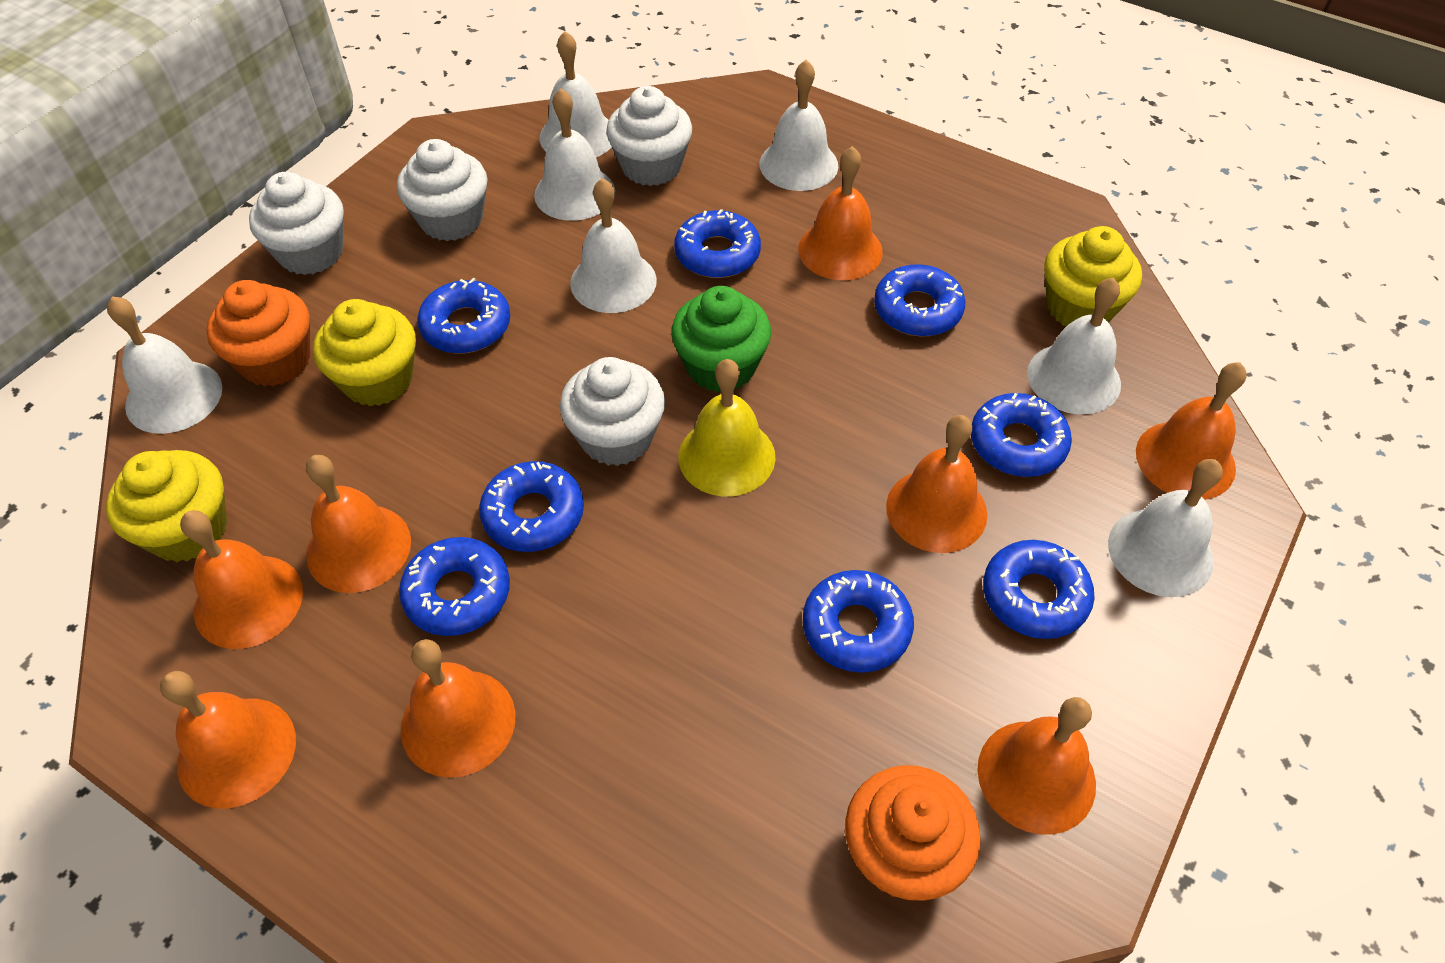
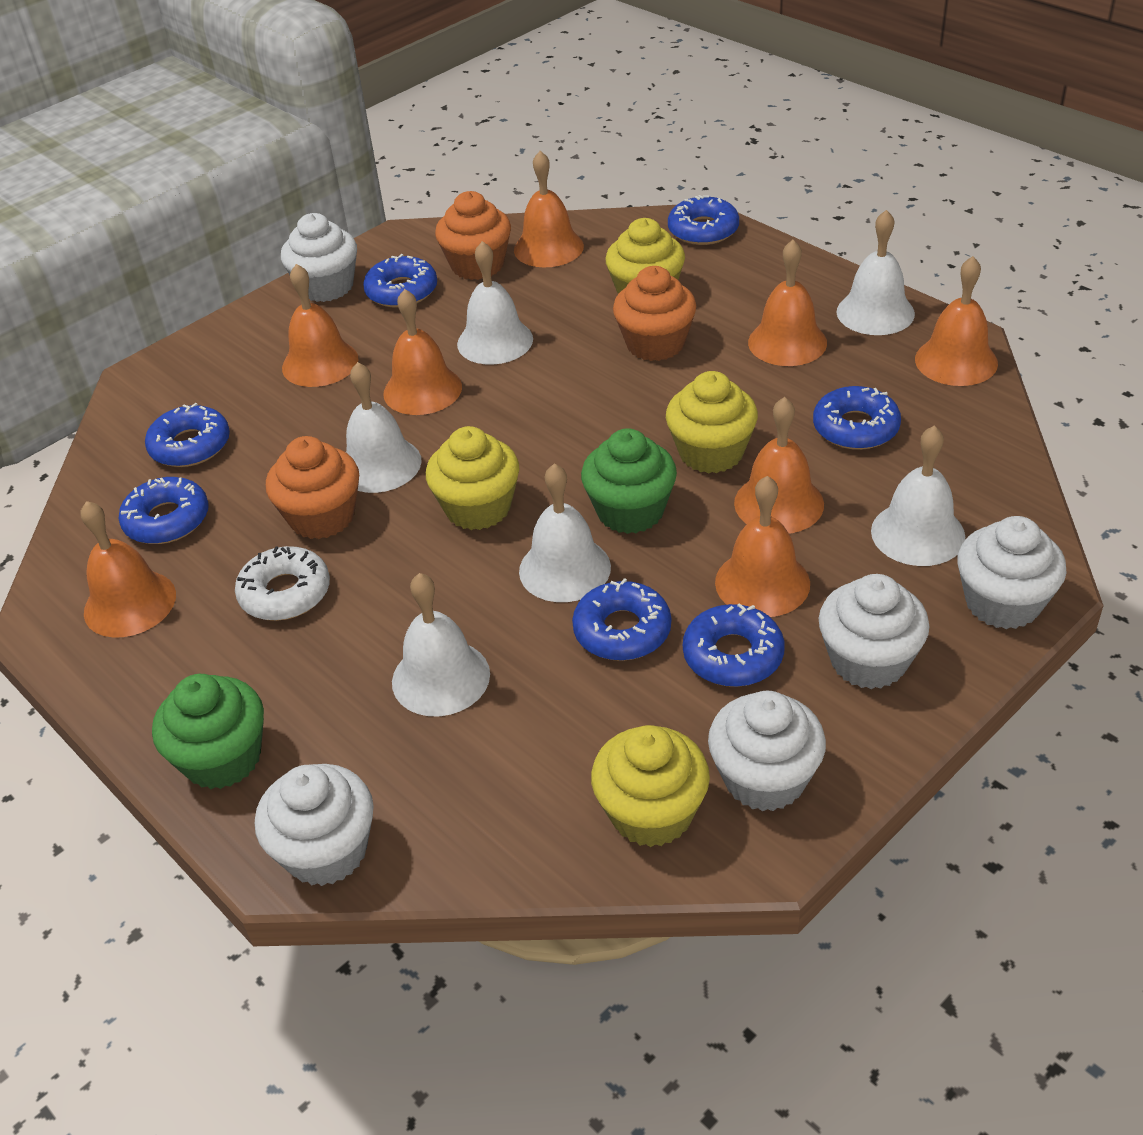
blue donut: 8 -> 7
green cupcake: 1 -> 2
orange cupcake: 2 -> 3
white bell: 7 -> 6
white cupcake: 4 -> 5
white donut: 0 -> 1
yellow bell: 1 -> 0
yellow cupcake: 3 -> 4

